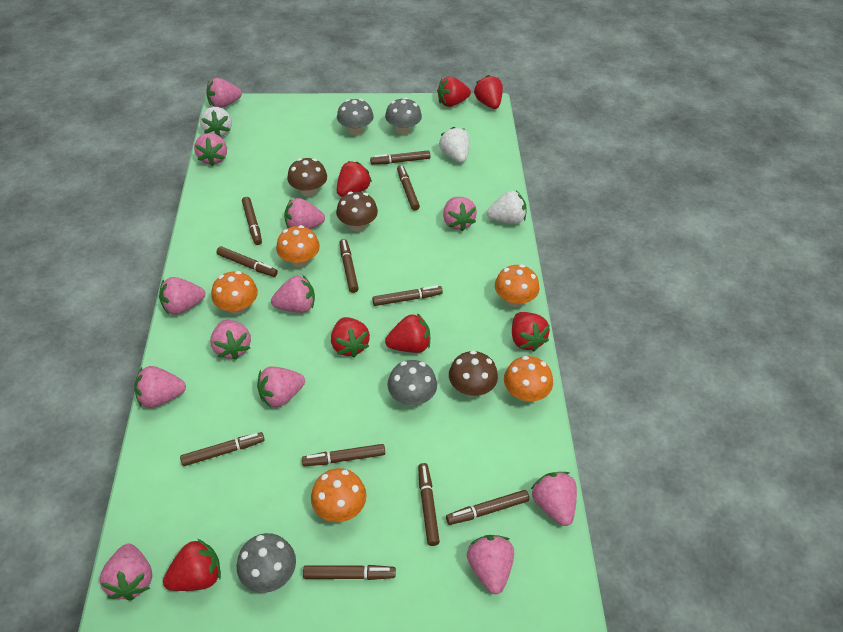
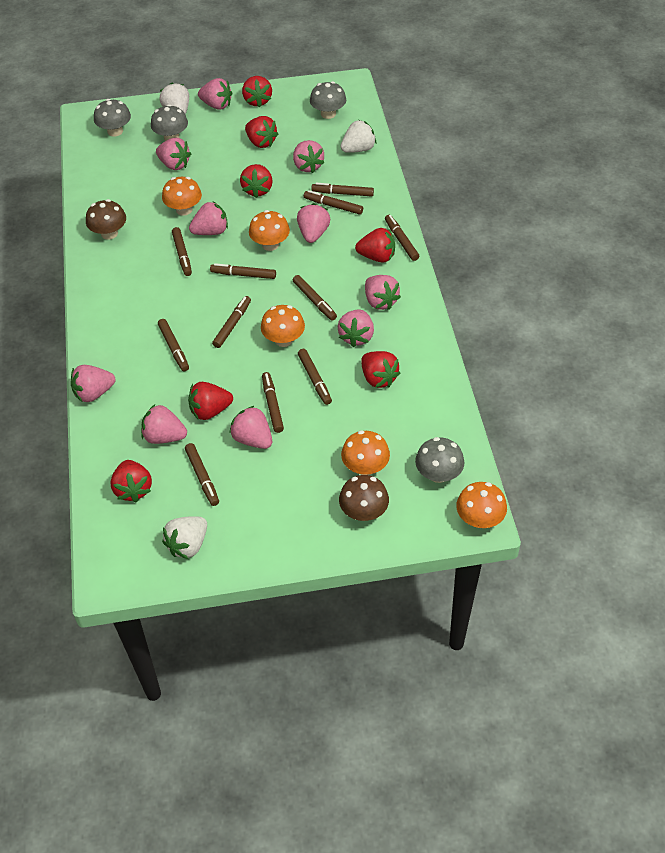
brown mushroom: 3 -> 2
pink strawberry: 12 -> 10

